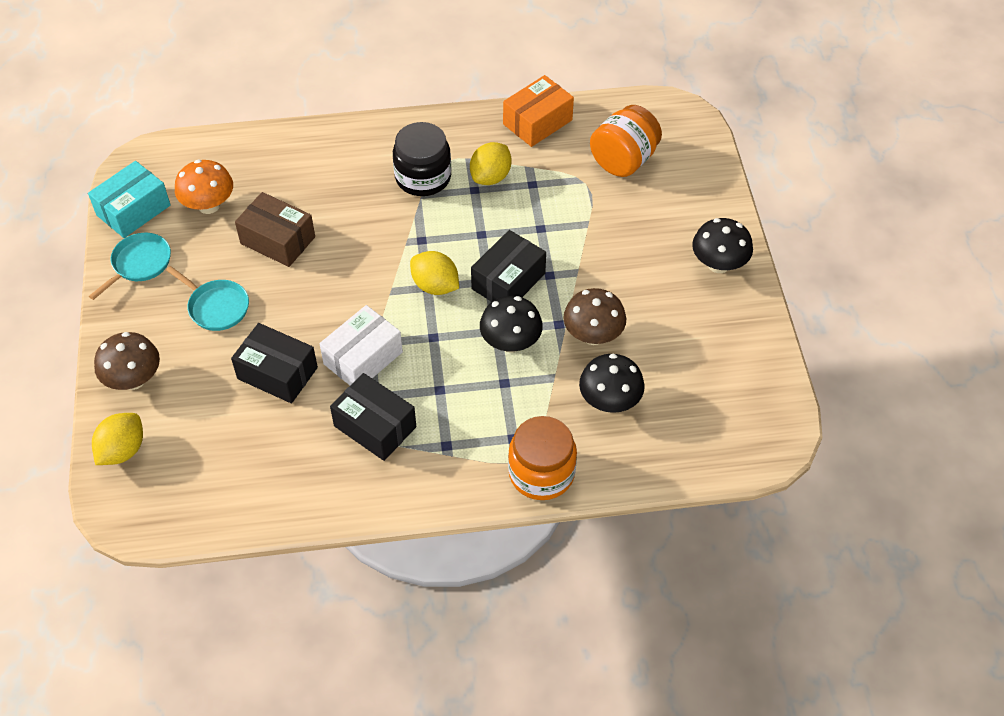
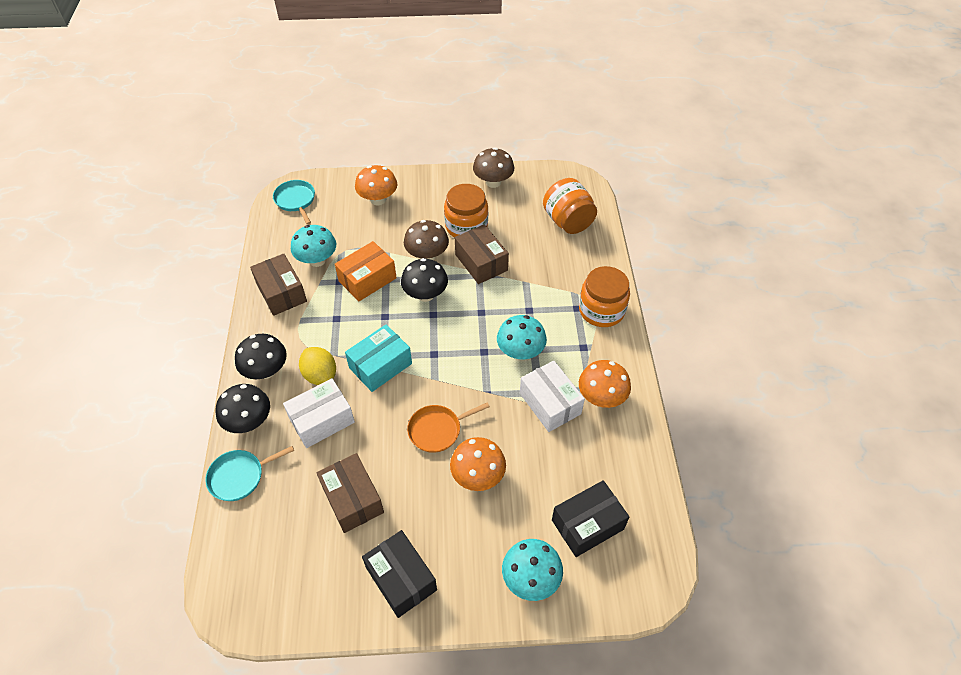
black box: 3 -> 2
black jar: 1 -> 0
brown box: 1 -> 3
orange jar: 2 -> 3
orange mushroom: 1 -> 3
orange pan: 0 -> 1
turquoise mushroom: 0 -> 3
white box: 1 -> 2
yellow lemon: 3 -> 1

